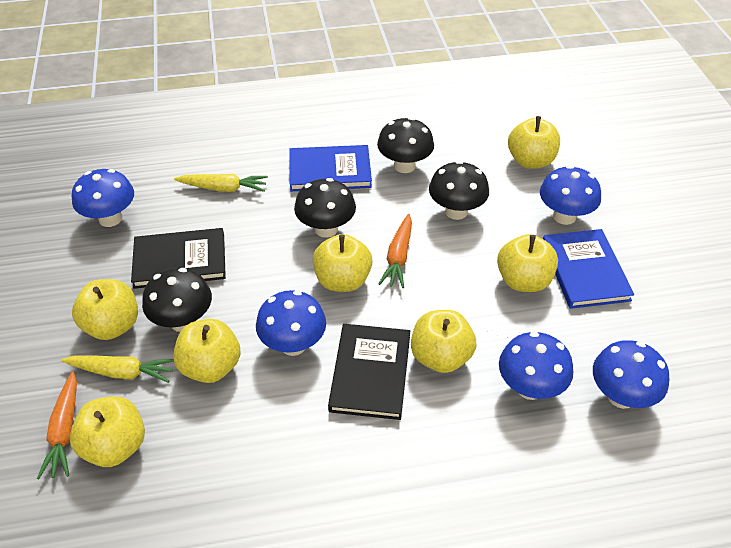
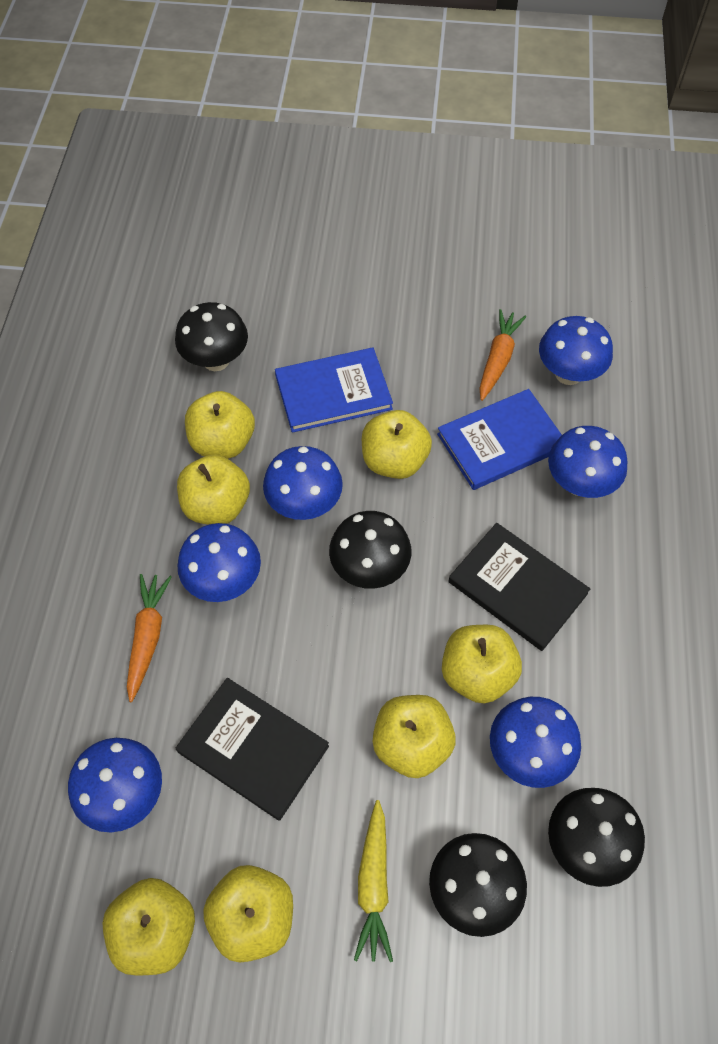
blue mushroom: 5 -> 6
yellow carrot: 2 -> 1

